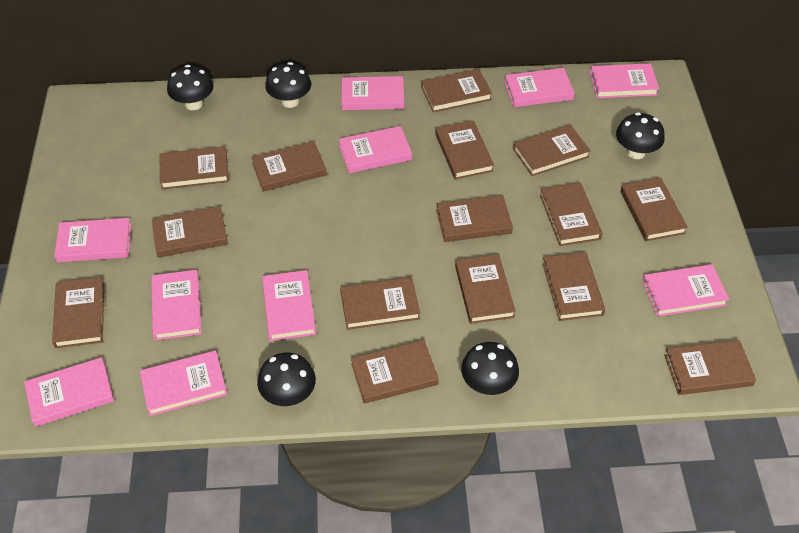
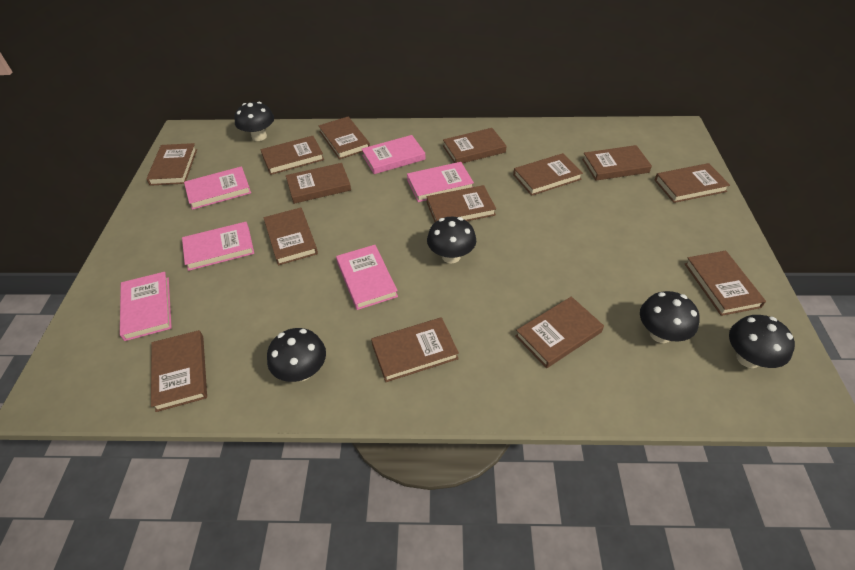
brown book: 15 -> 14
pink book: 10 -> 6

